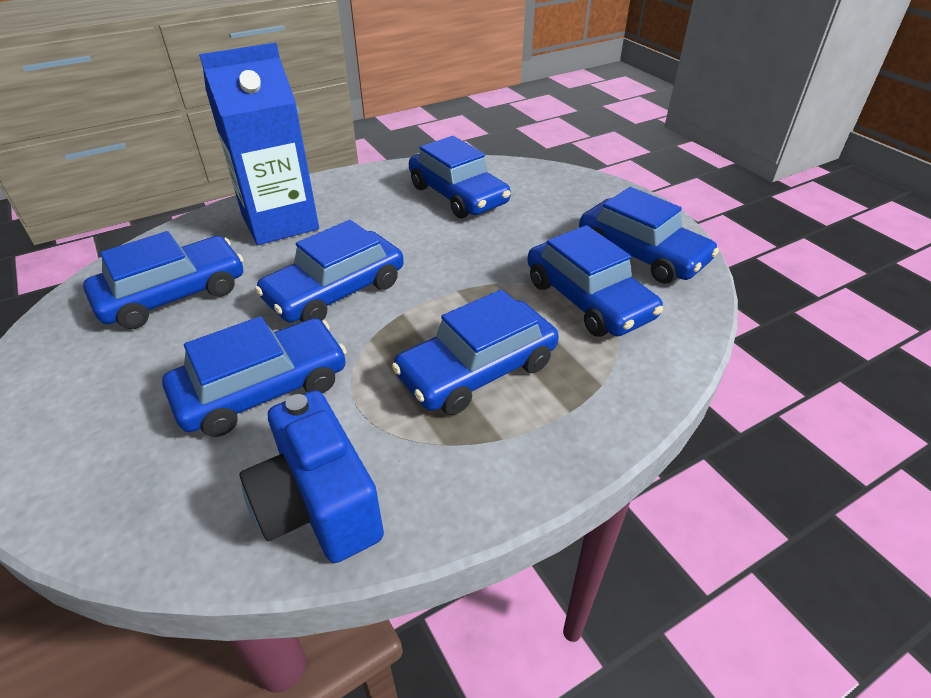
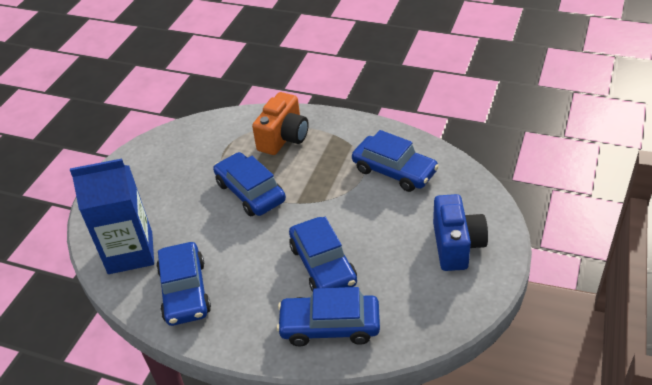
blue car: 7 -> 5
orange camera: 0 -> 1

